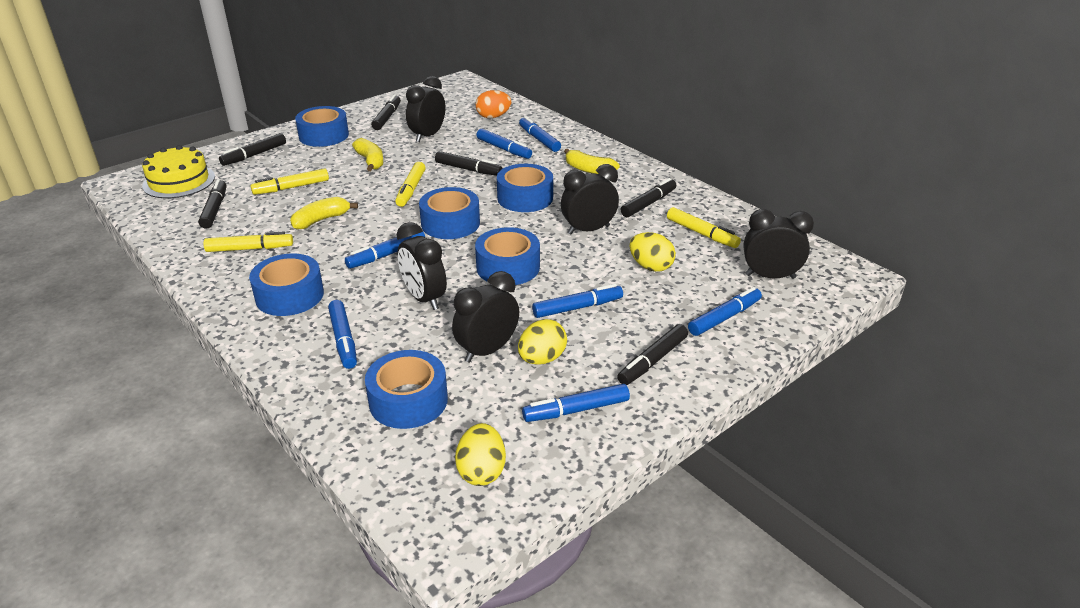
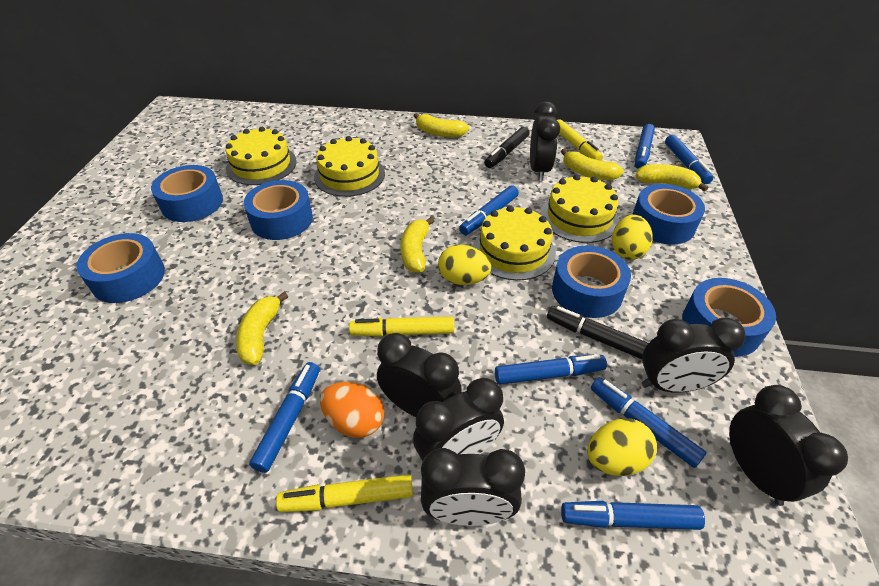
black clock: 5 -> 6
black marker: 6 -> 2
yellow banana: 3 -> 5
yellow cake: 1 -> 4
yellow marker: 4 -> 3

